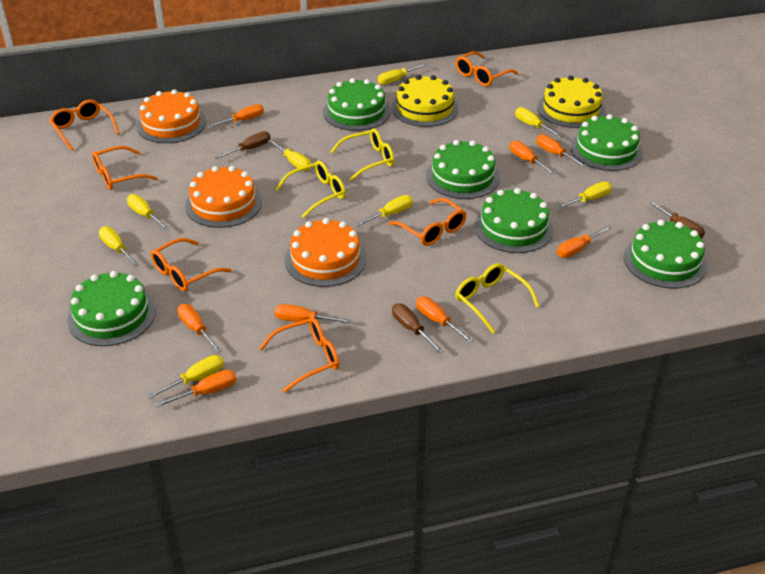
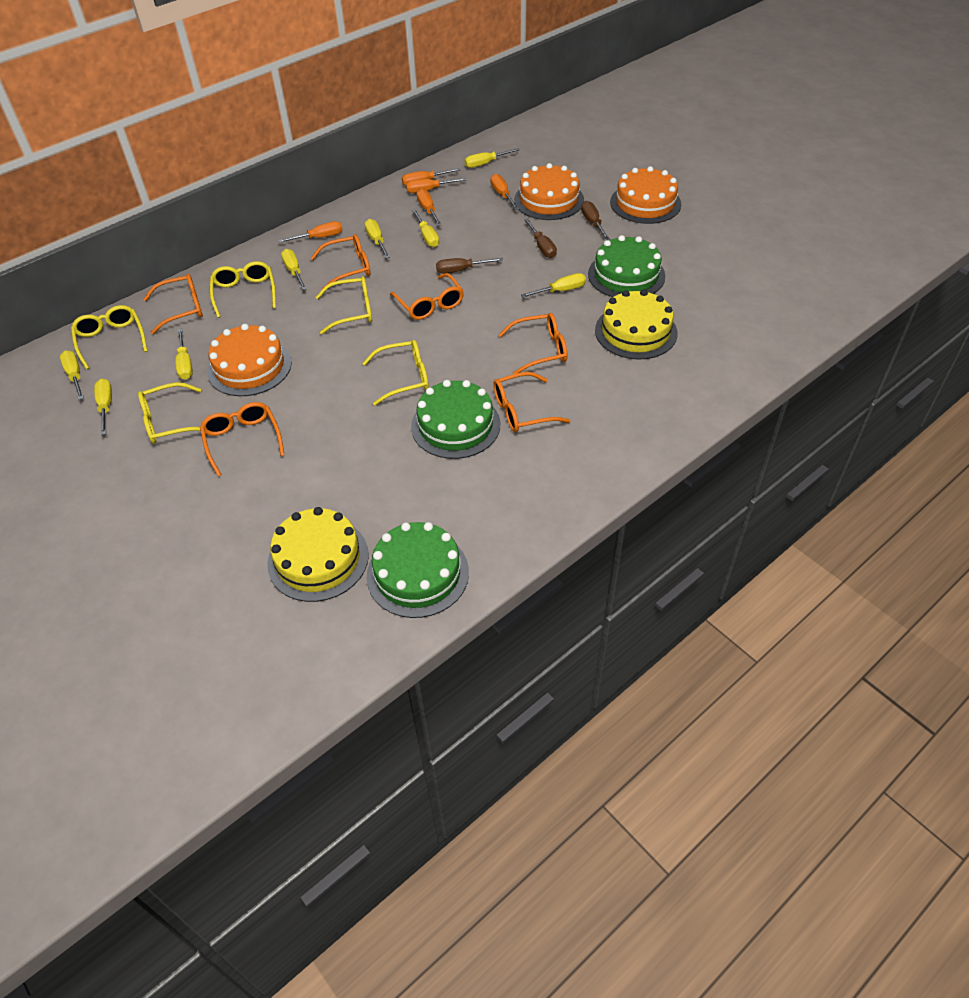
green cake: 6 -> 3
orange screwdriver: 8 -> 5
yellow glasses: 3 -> 5

